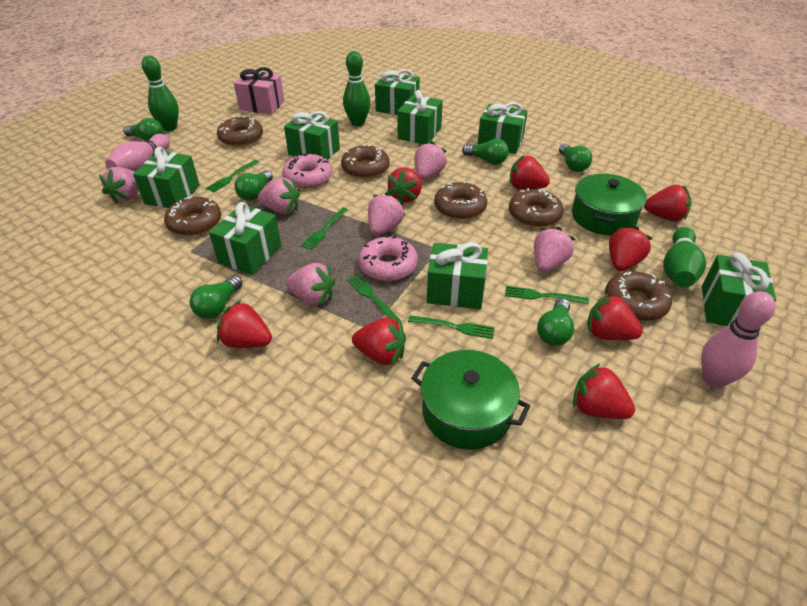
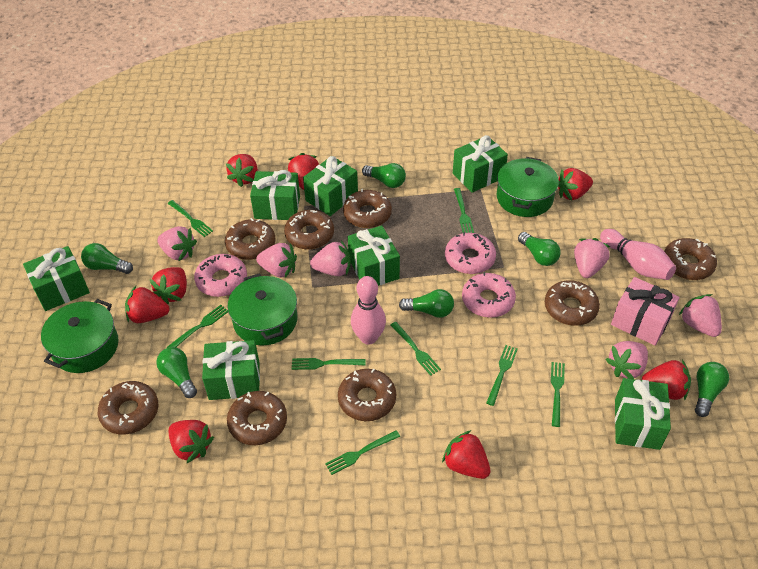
brown donut: 6 -> 8
green bowling pin: 3 -> 0
green fork: 5 -> 8
green gift: 8 -> 7
green pot: 2 -> 3
pink donut: 2 -> 3

